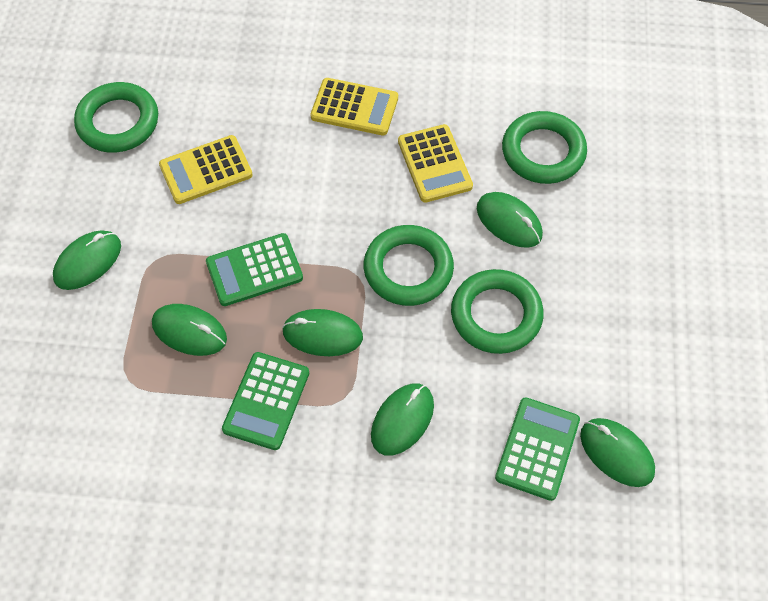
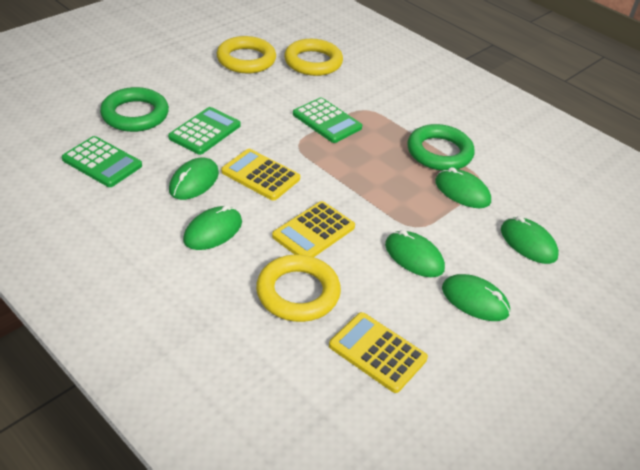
green ring: 4 -> 2
yellow ring: 0 -> 3

